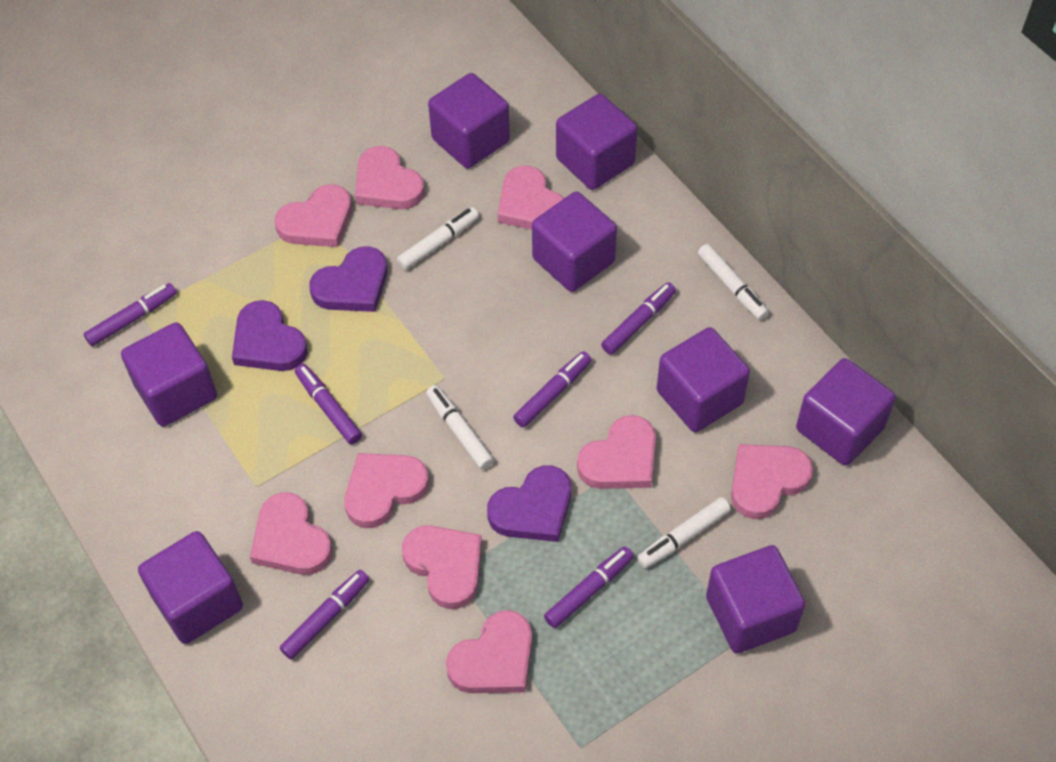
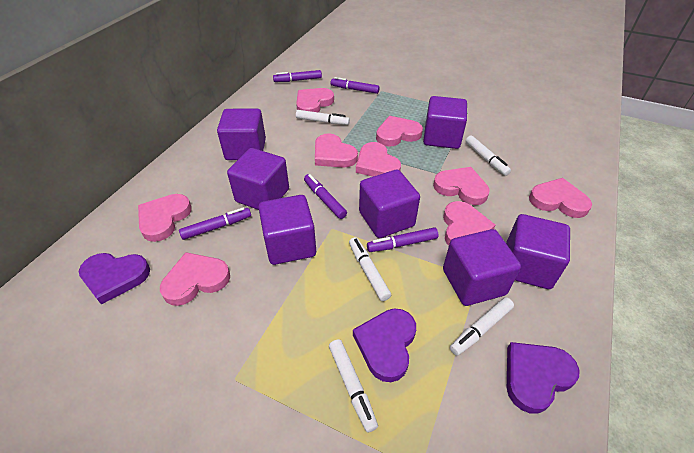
purple cube: 8 -> 7
purple marker: 6 -> 5
white marker: 4 -> 5

